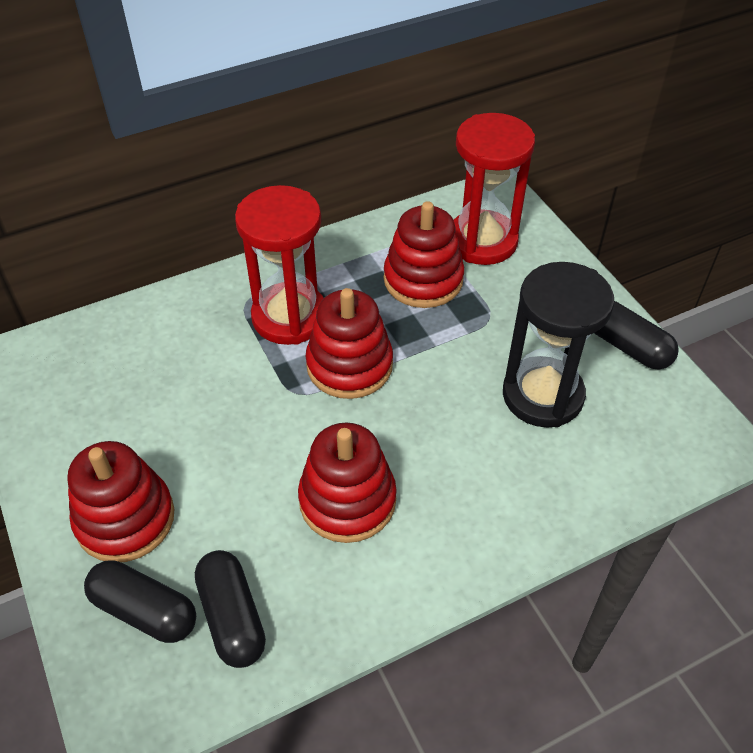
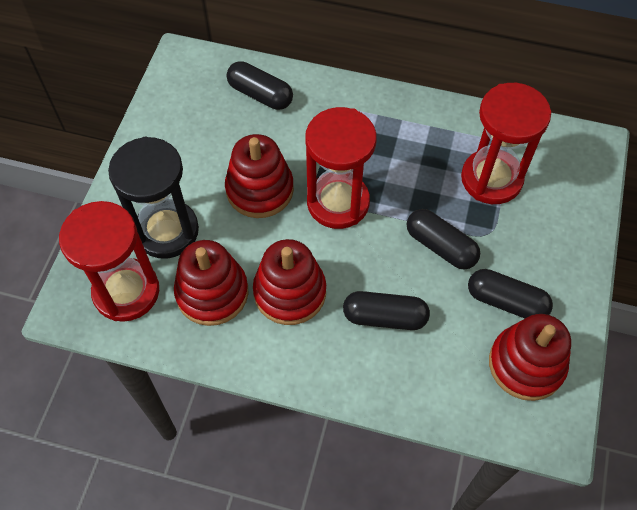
black capsule: 3 -> 4
red hourglass: 2 -> 3

